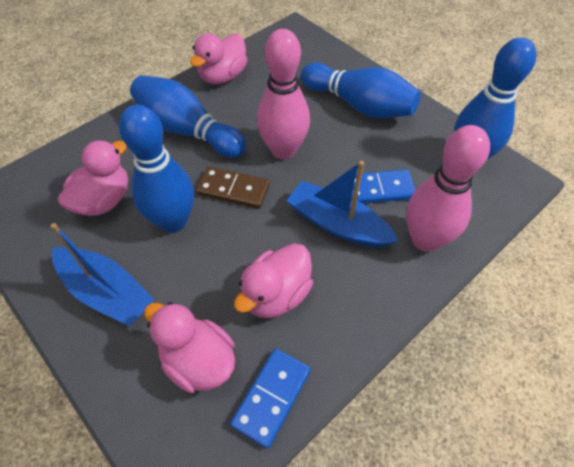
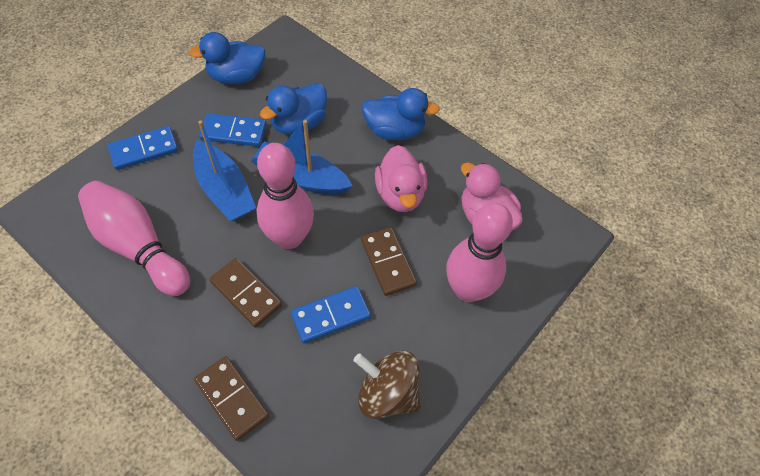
blue bowling pin: 4 -> 0
blue domino: 2 -> 3
blue duck: 0 -> 3
brown domino: 1 -> 3
brown spinning top: 0 -> 1
pink bowling pin: 2 -> 3
pink duck: 4 -> 2

